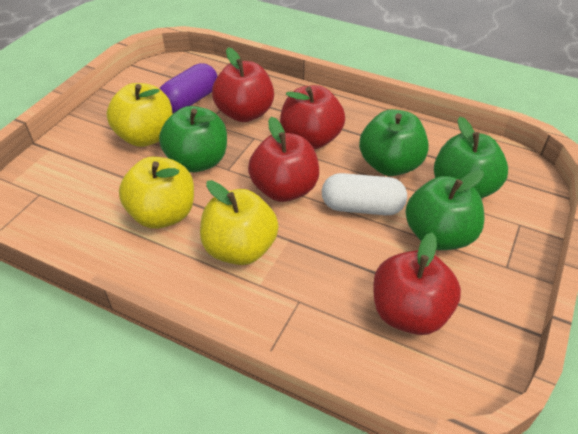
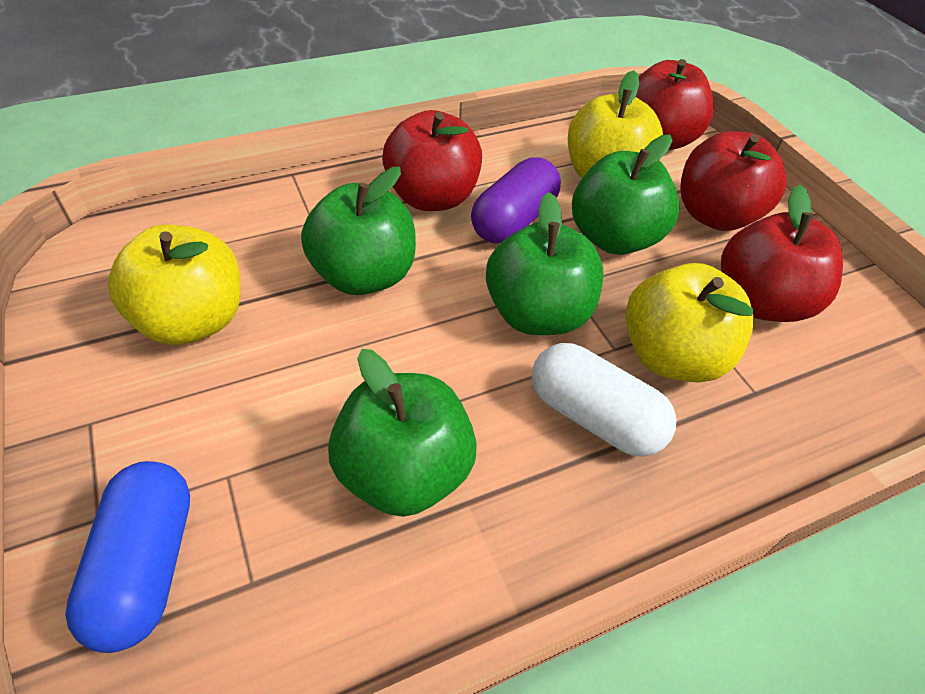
blue capsule: 0 -> 1

